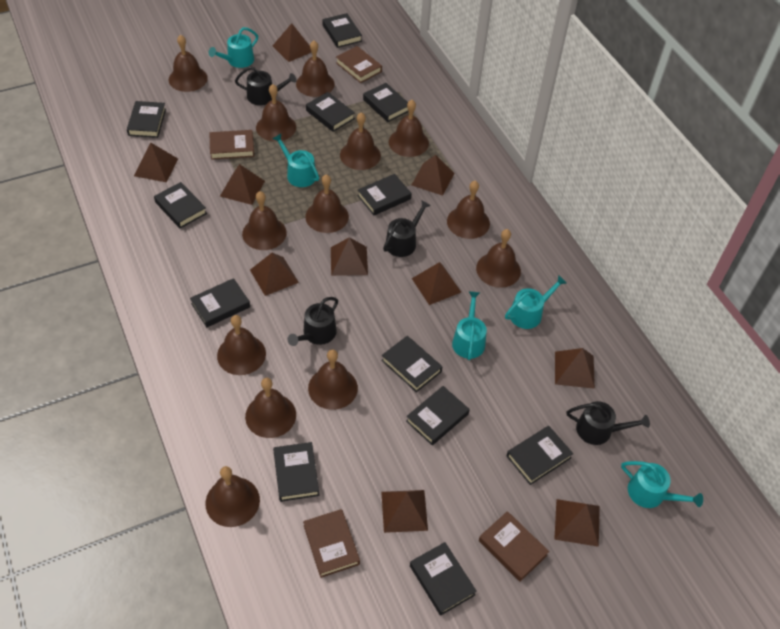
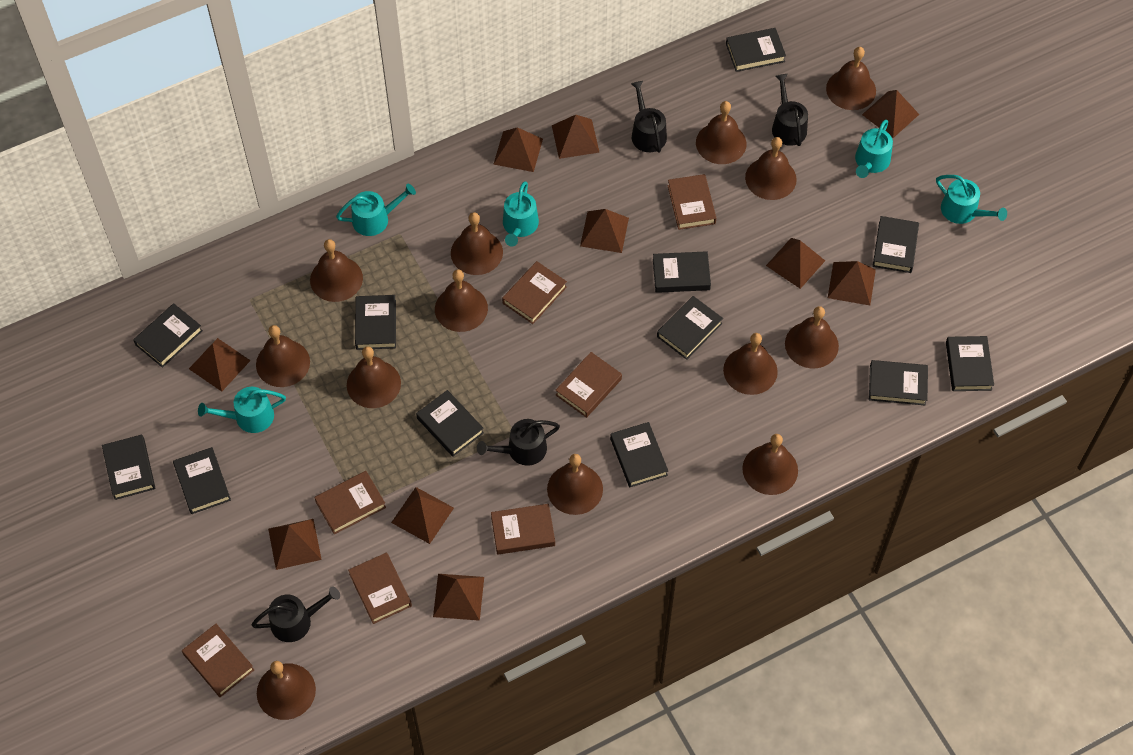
brown book: 4 -> 7

